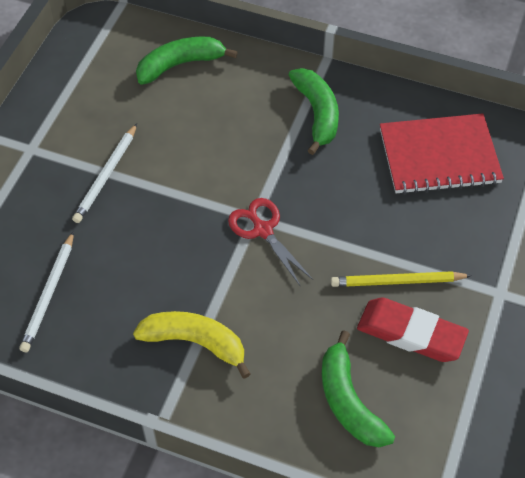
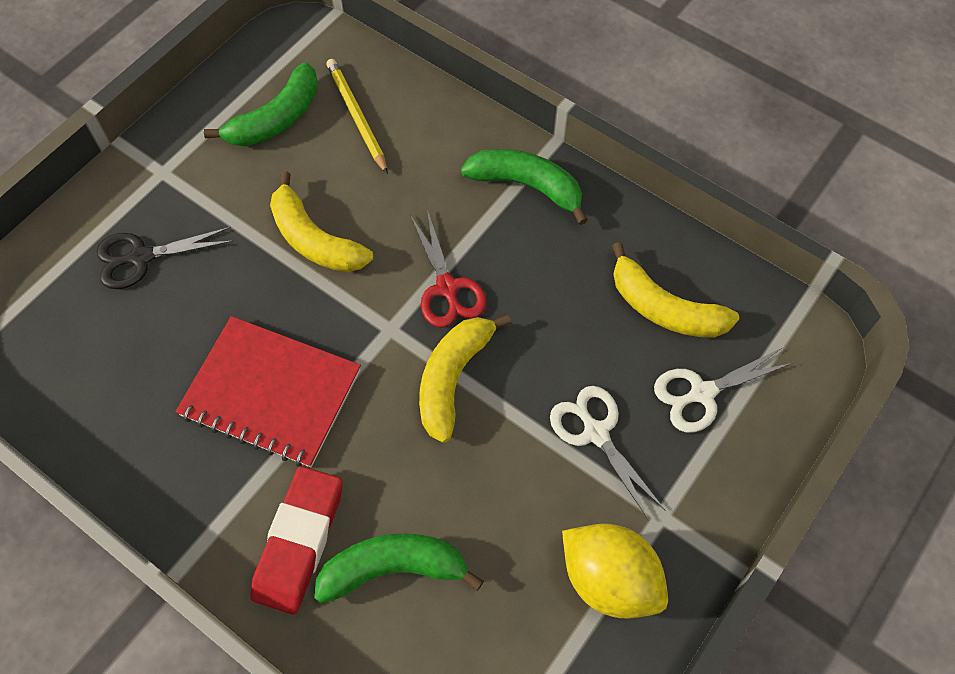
black scissors: 0 -> 1
white pencil: 2 -> 0
white scissors: 0 -> 2
yellow banana: 1 -> 3
yellow lemon: 0 -> 1

